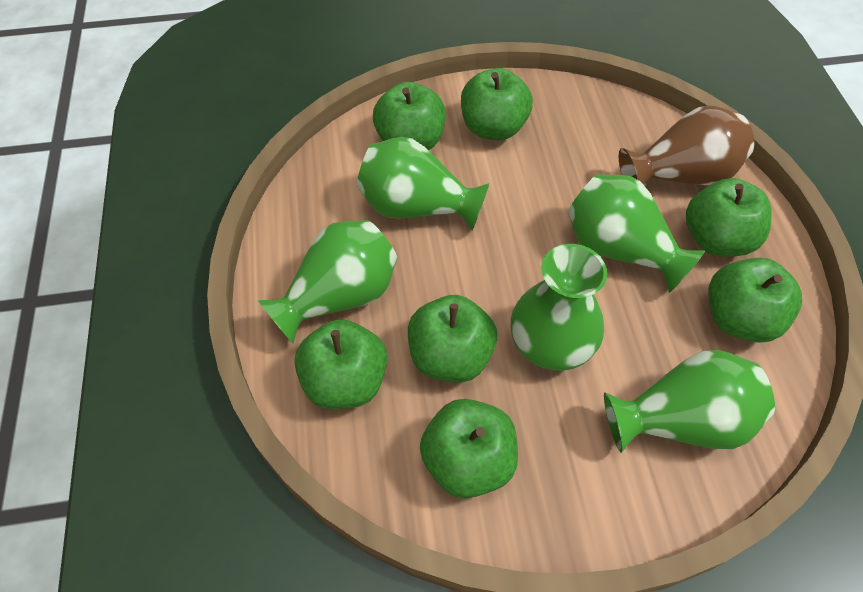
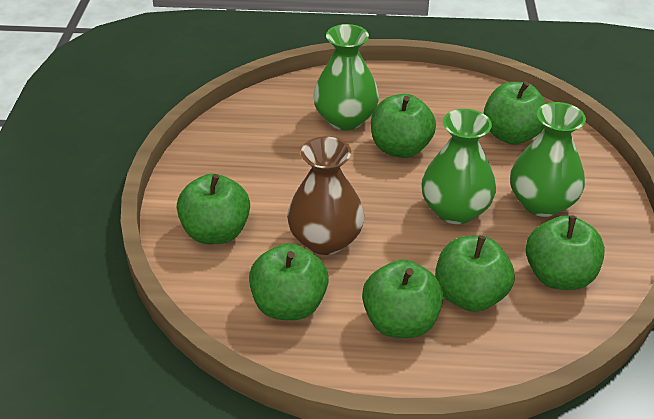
green vase: 5 -> 3

